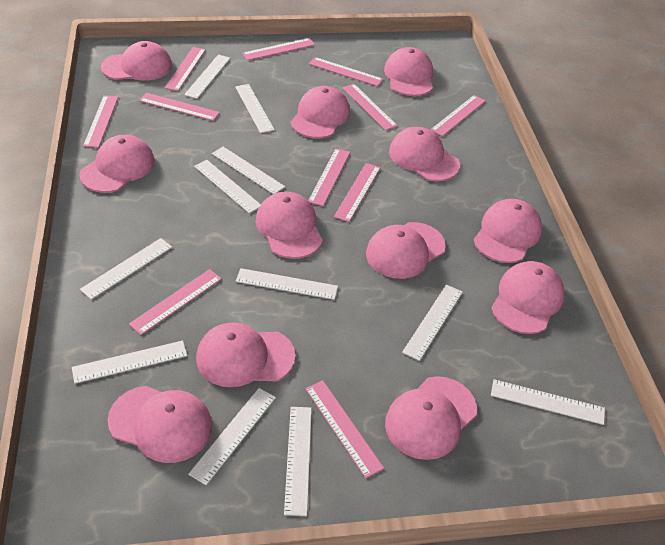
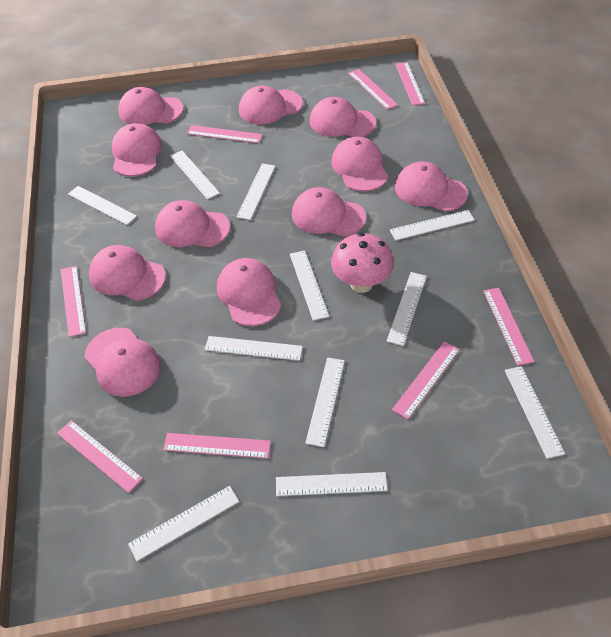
pink cap: 12 -> 11
pink mushroom: 0 -> 1
pink ruler: 11 -> 8

